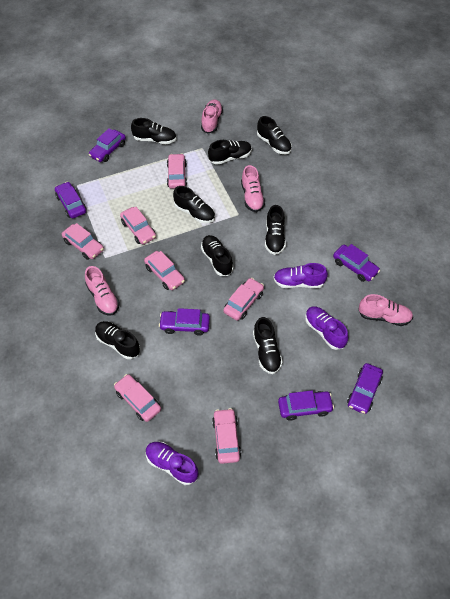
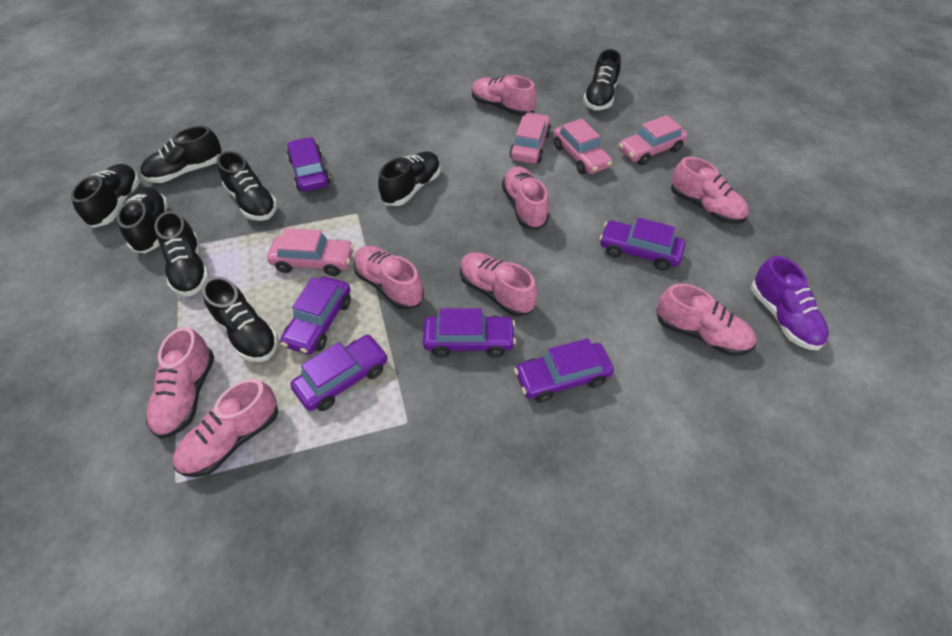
pink car: 7 -> 4
pink shoe: 4 -> 8
purple shoe: 3 -> 1

